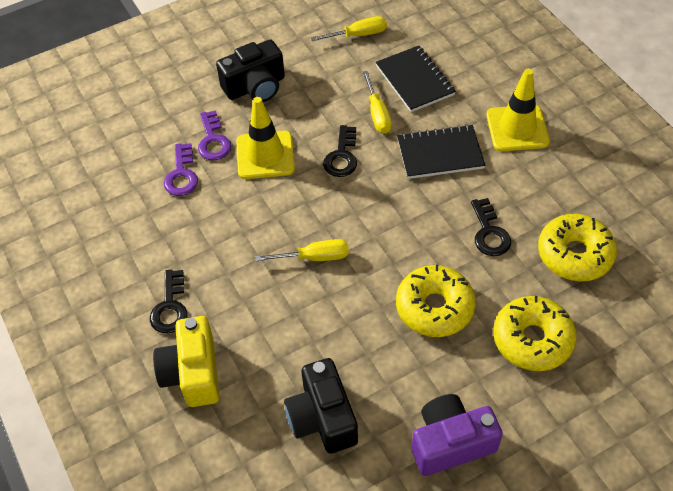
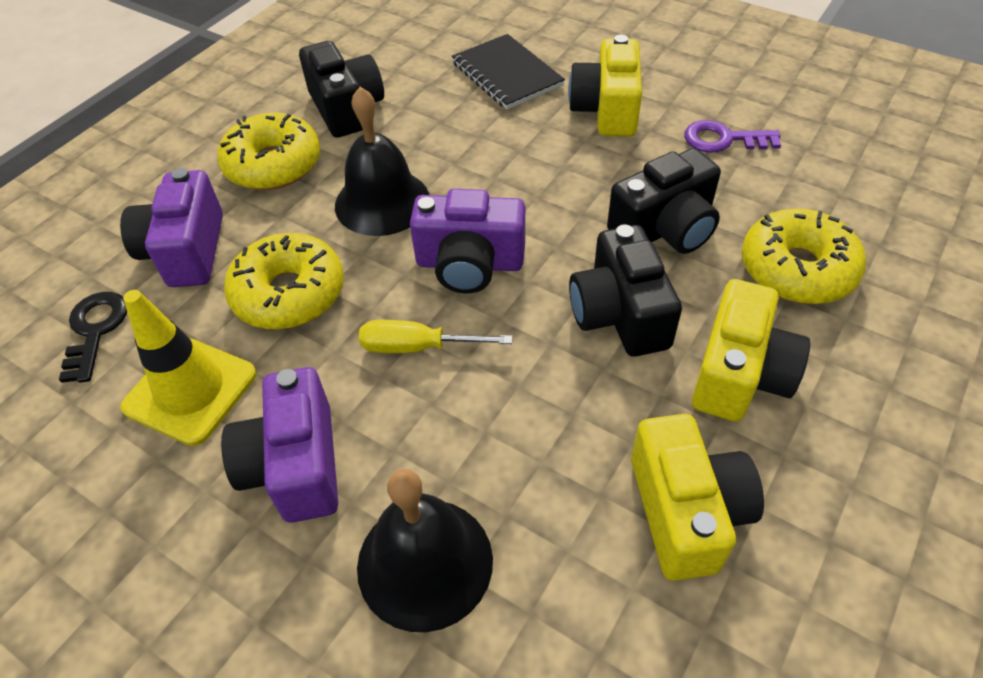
black bell: 0 -> 2
black camera: 2 -> 3
black key: 3 -> 1
black notebook: 2 -> 1
purple camera: 1 -> 3
purple key: 2 -> 1
yellow camera: 1 -> 3
yellow screwdriver: 3 -> 1
yellow traffic cone: 2 -> 1

